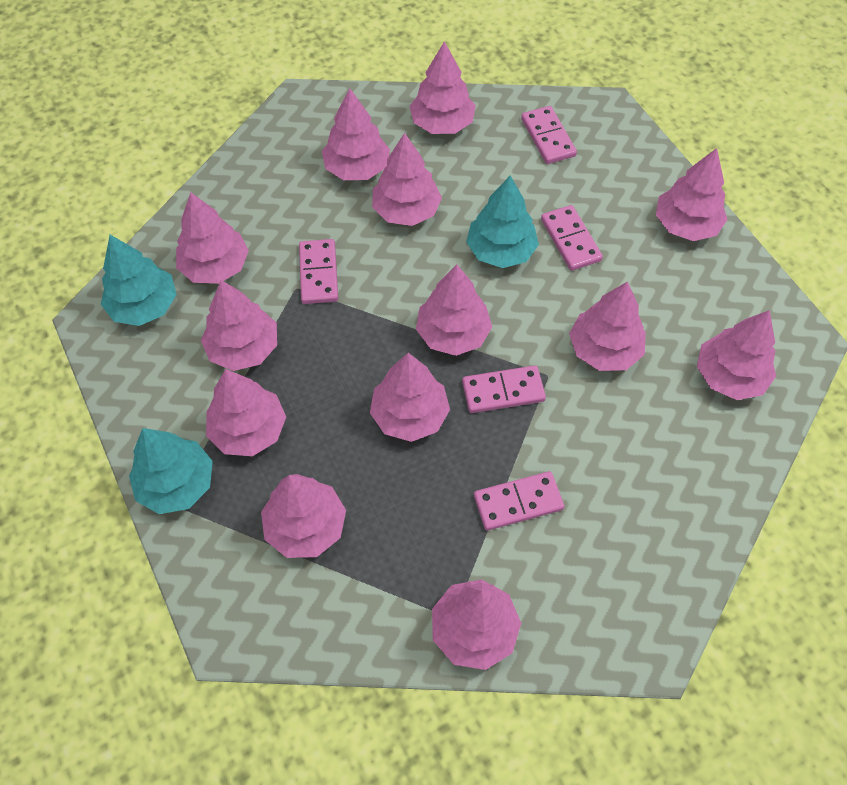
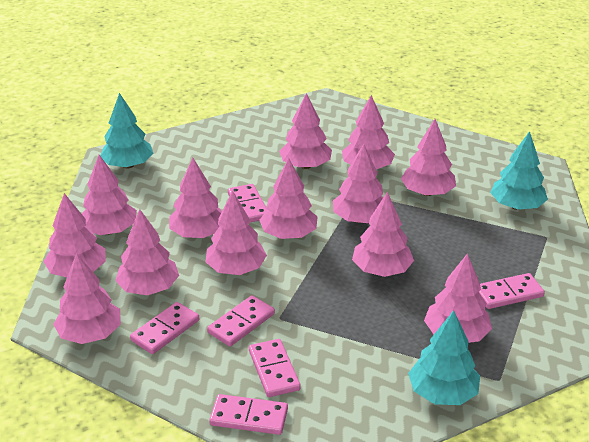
pink domino: 5 -> 6

